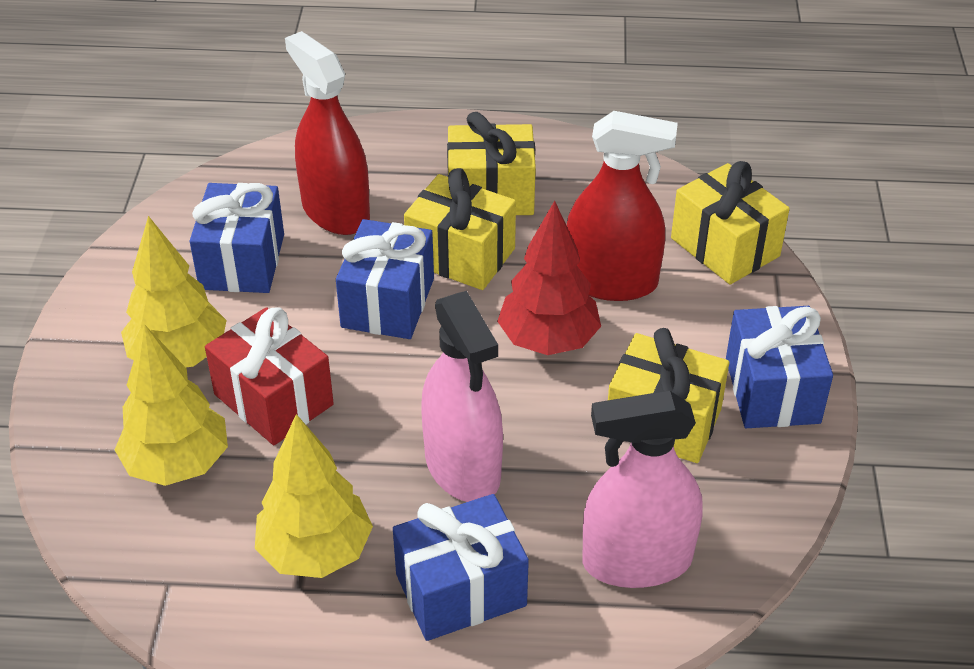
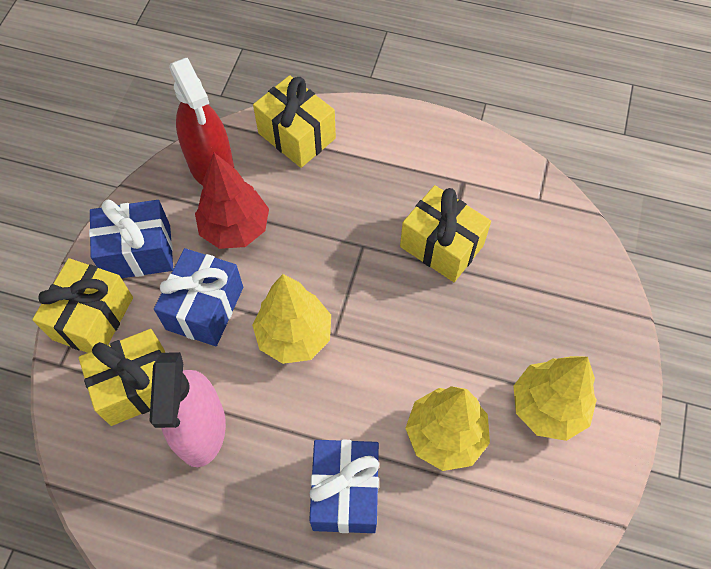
blue gift: 4 -> 3
pink spray bottle: 2 -> 1
red gift: 1 -> 0
red spray bottle: 2 -> 1

